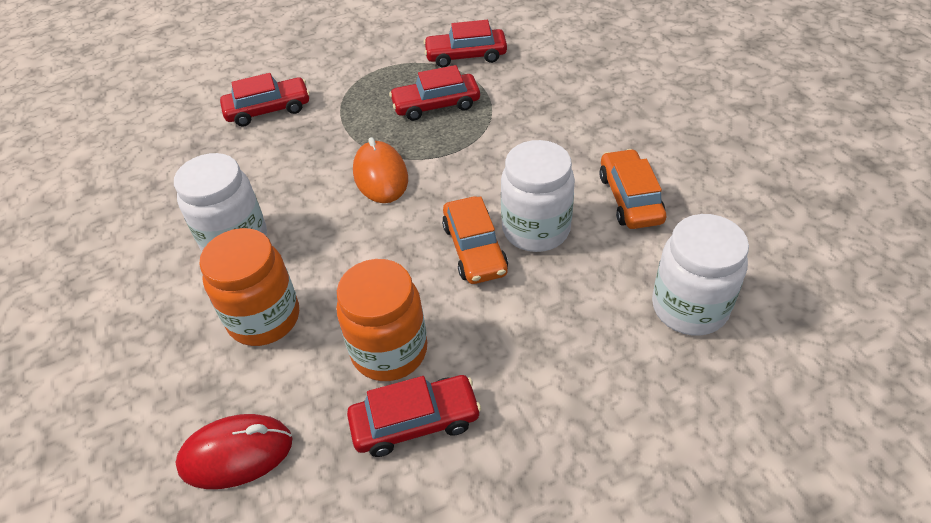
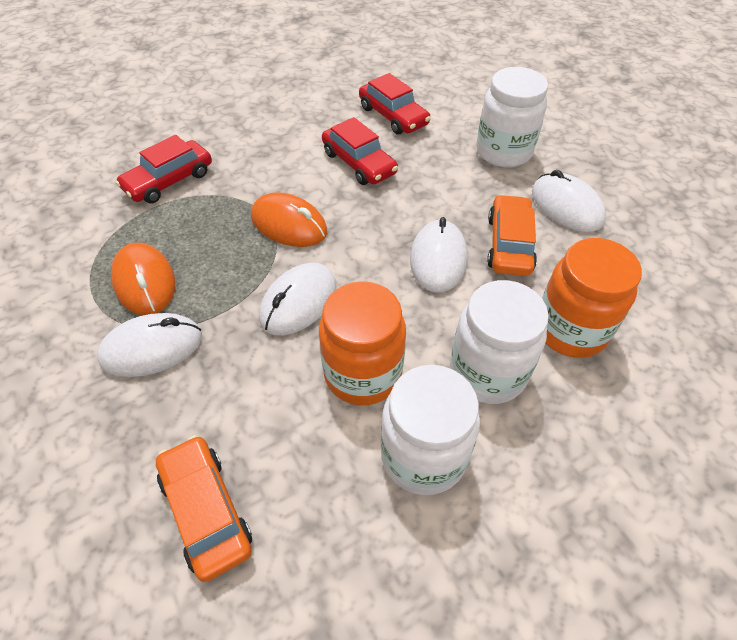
orange mouse: 1 -> 2
red car: 4 -> 3
red mouse: 1 -> 0
white mouse: 0 -> 4

